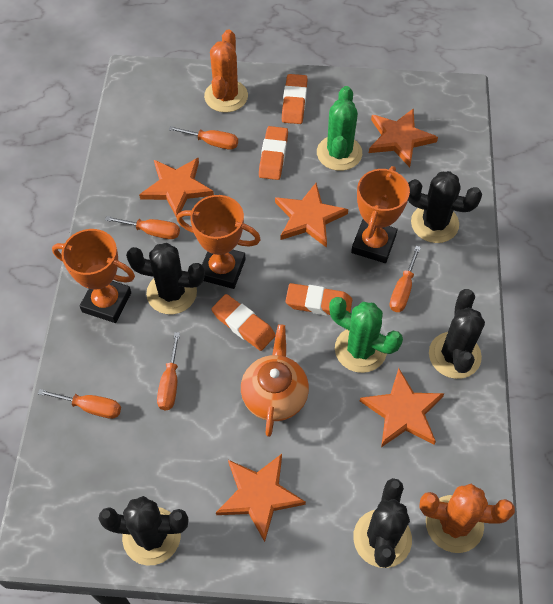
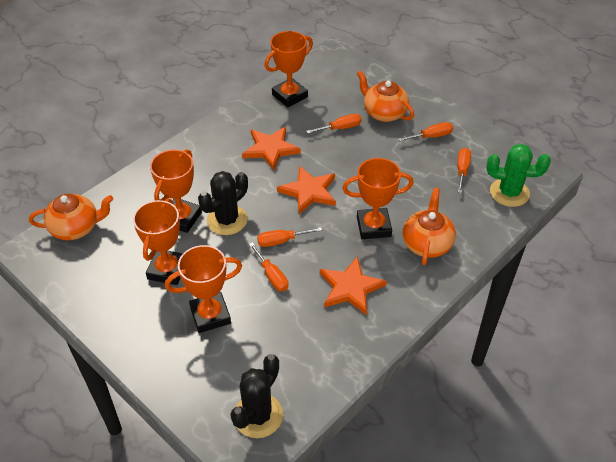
black cactus: 5 -> 2
green cactus: 2 -> 1
orange cactus: 2 -> 0
orange eraser: 4 -> 0
orange star: 5 -> 3
orange teapot: 1 -> 3
orange trophy: 3 -> 5

